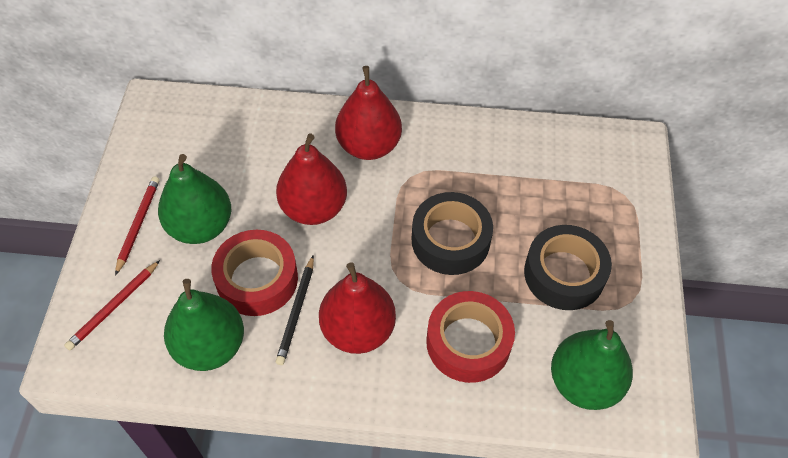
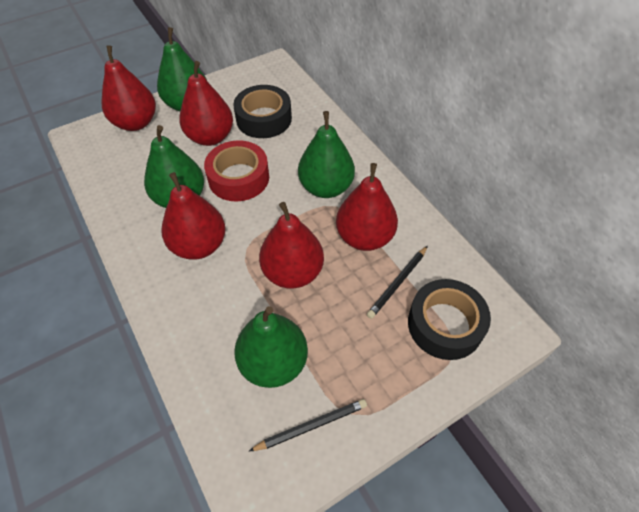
black pencil: 1 -> 2
green pear: 3 -> 4
red pear: 3 -> 5
red pencil: 2 -> 0
red tape: 2 -> 1

